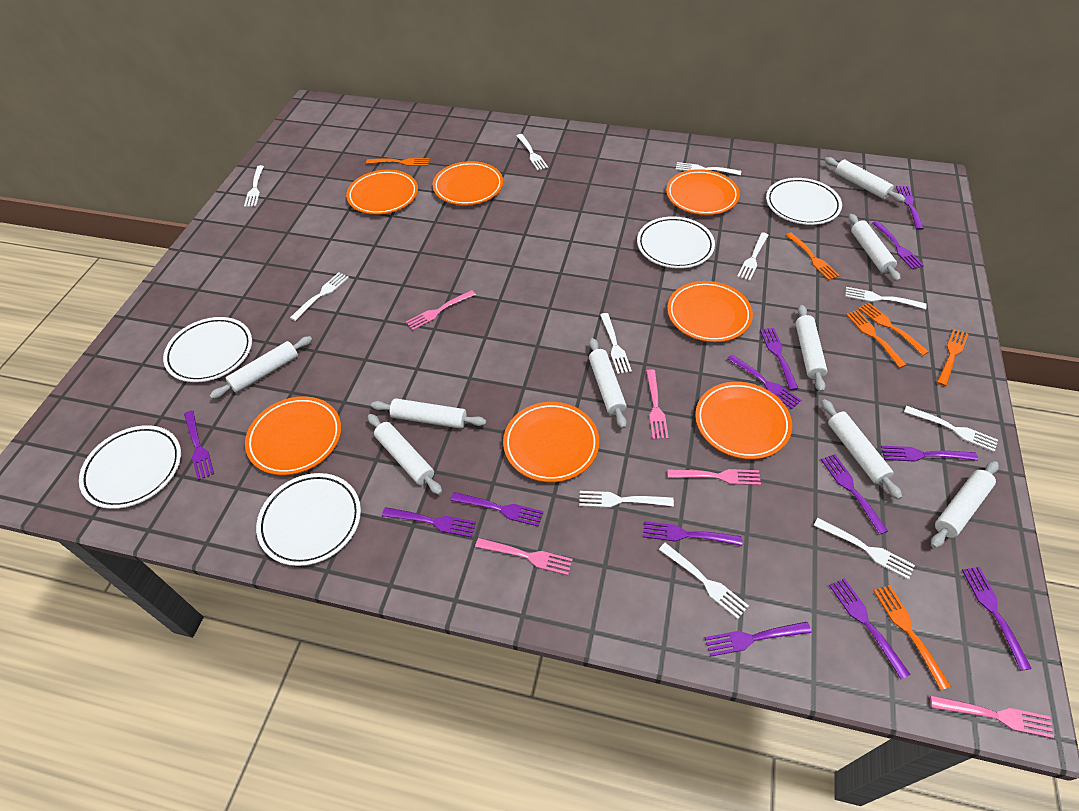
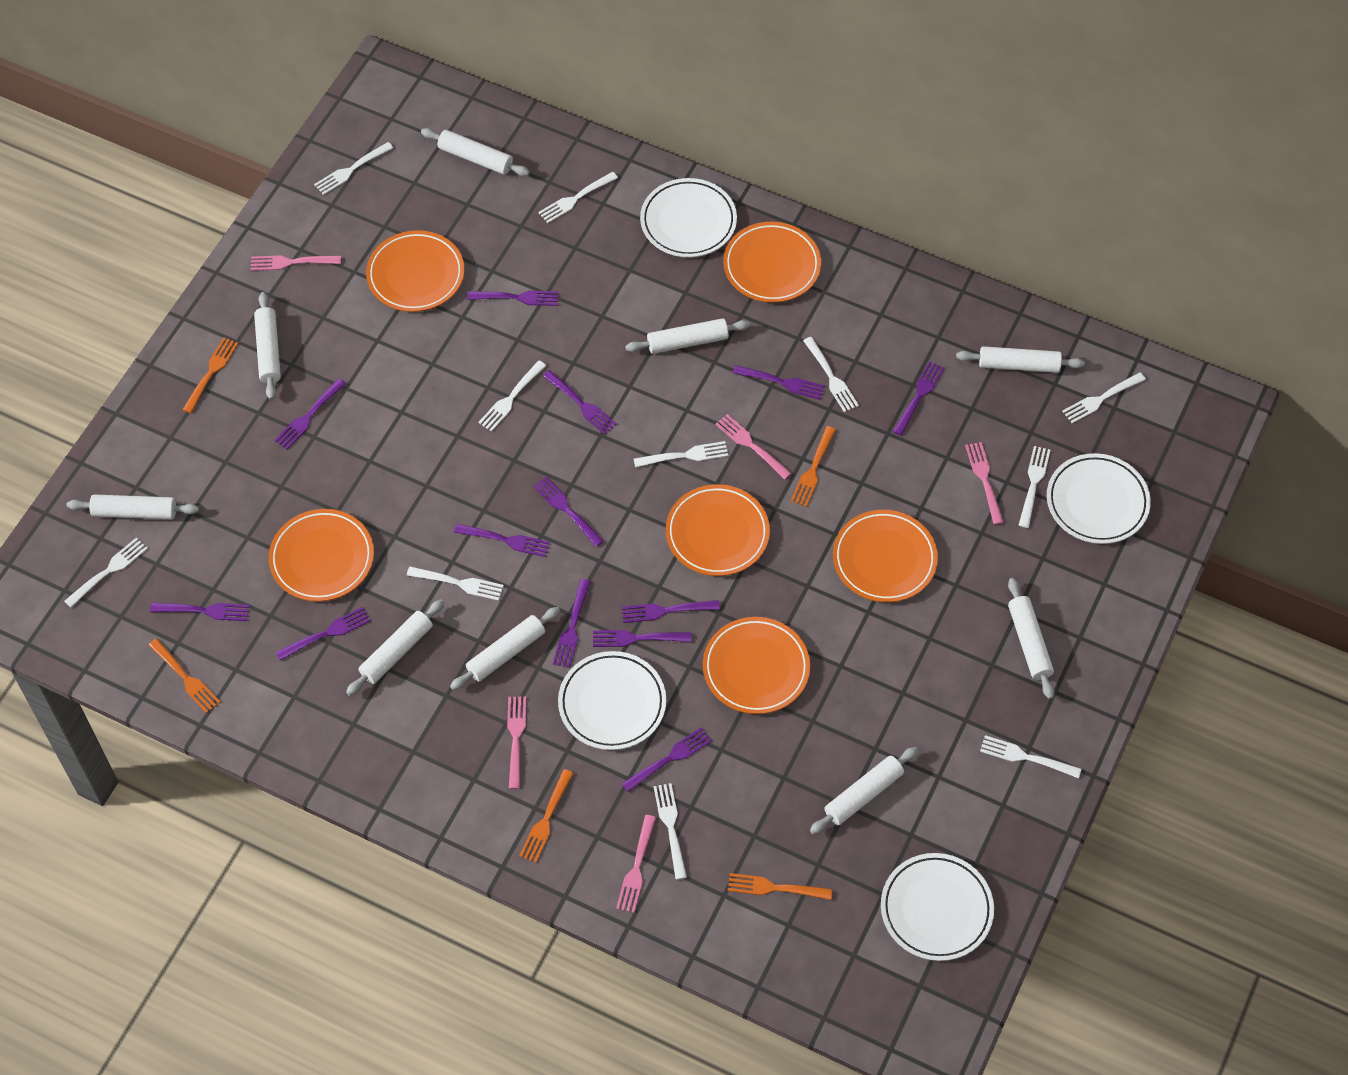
orange fork: 6 -> 5
orange plate: 7 -> 6
white plate: 5 -> 4

